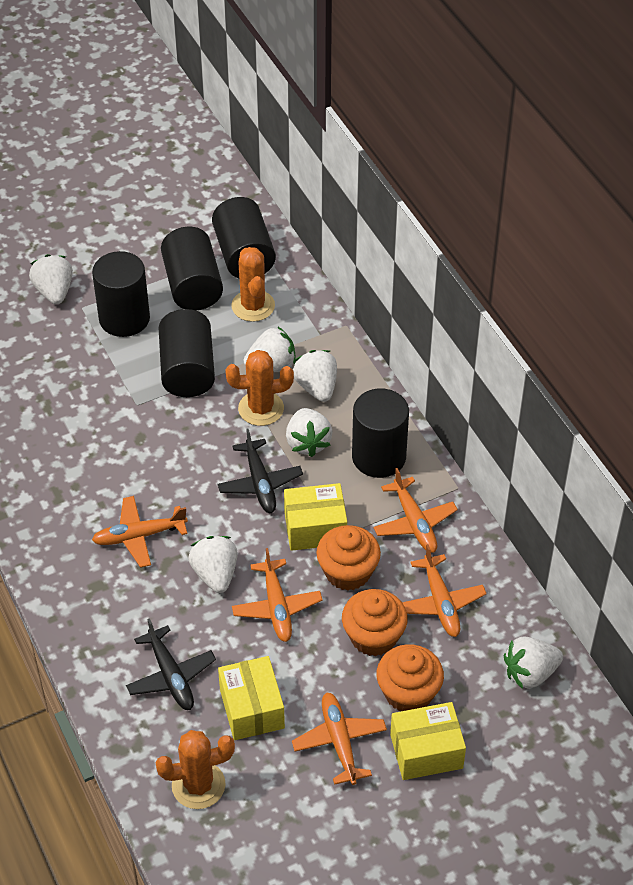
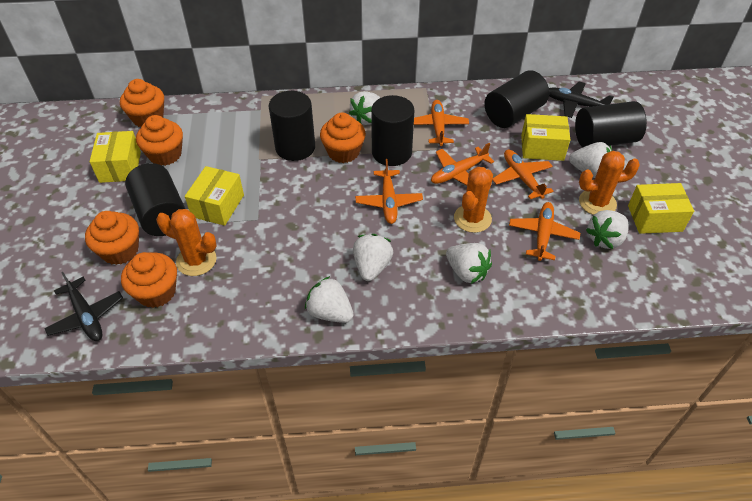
orange cupcake: 3 -> 5
yellow box: 3 -> 4

